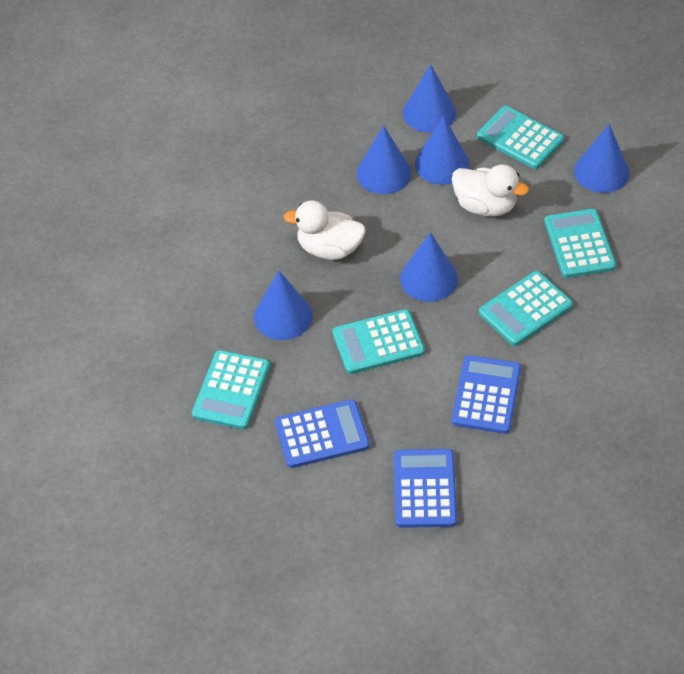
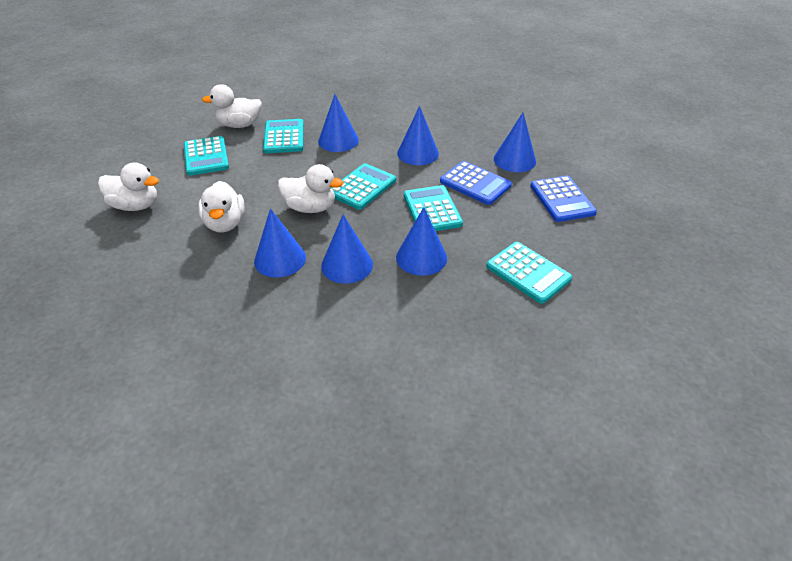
blue calculator: 3 -> 2
white duck: 2 -> 4

